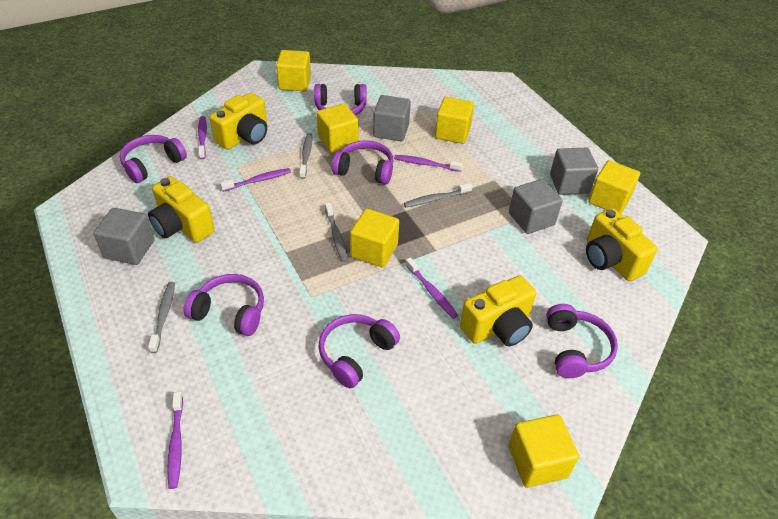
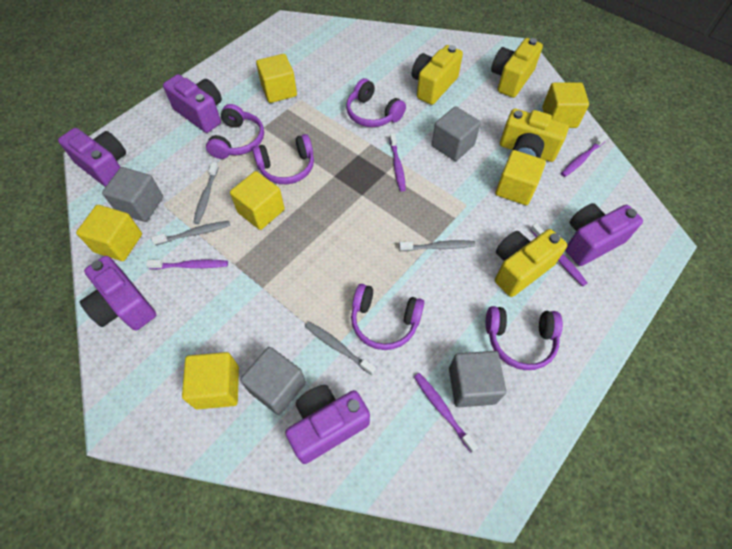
purple camera: 0 -> 5
purple headphones: 6 -> 5

